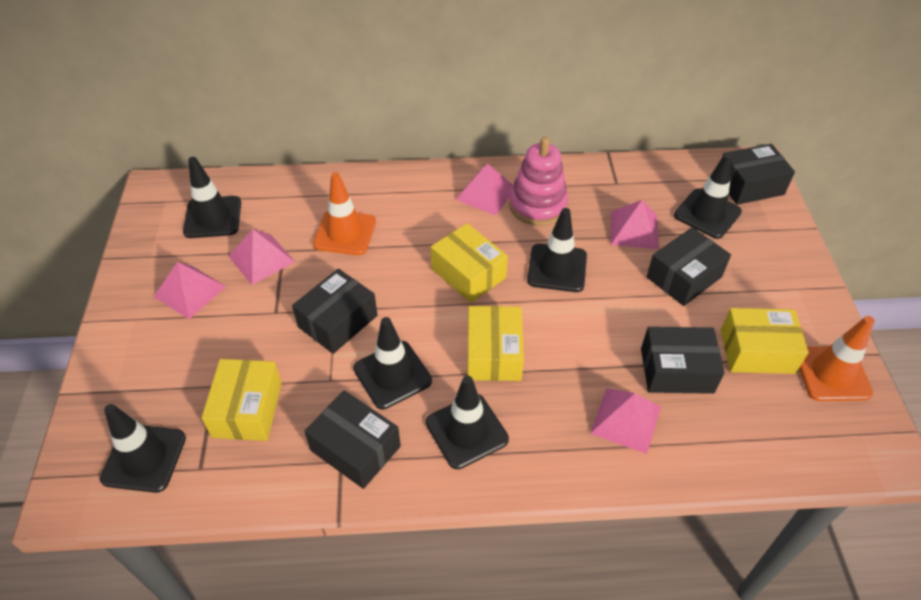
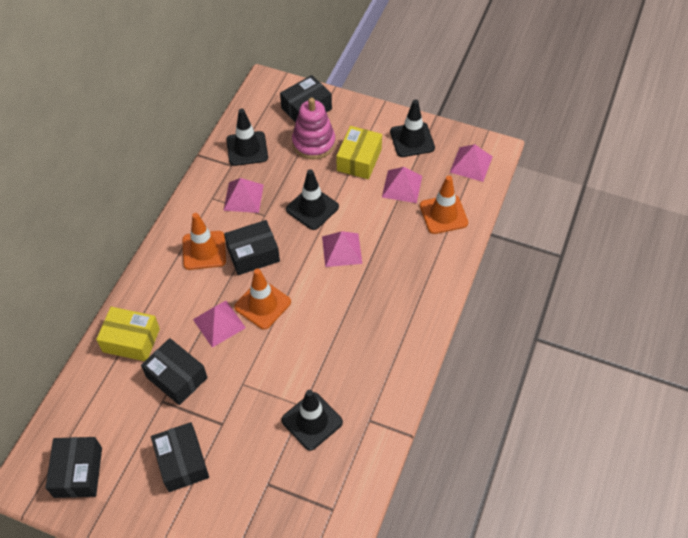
black traffic cone: 6 -> 4
orange traffic cone: 2 -> 3
yellow box: 4 -> 2

